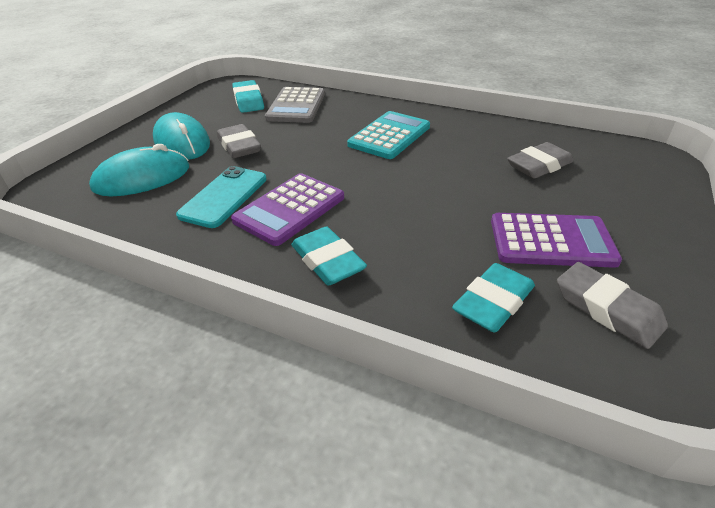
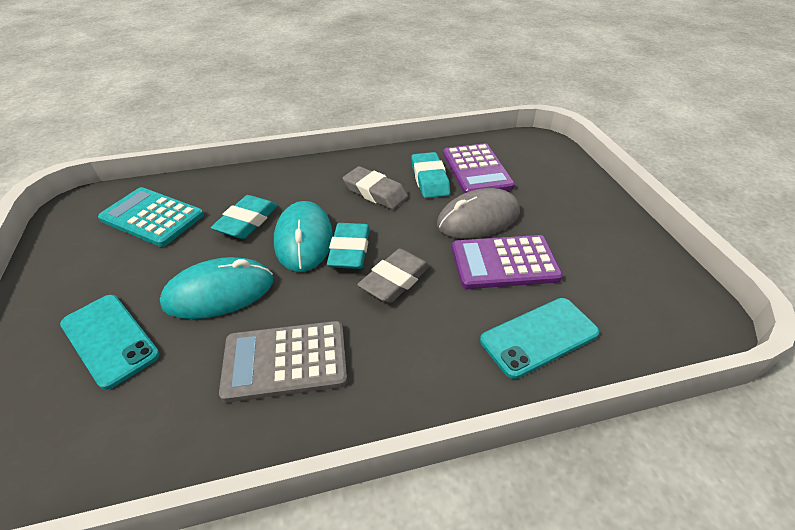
grey eraser: 3 -> 2
grey mouse: 0 -> 1
turquoise phone: 1 -> 2

